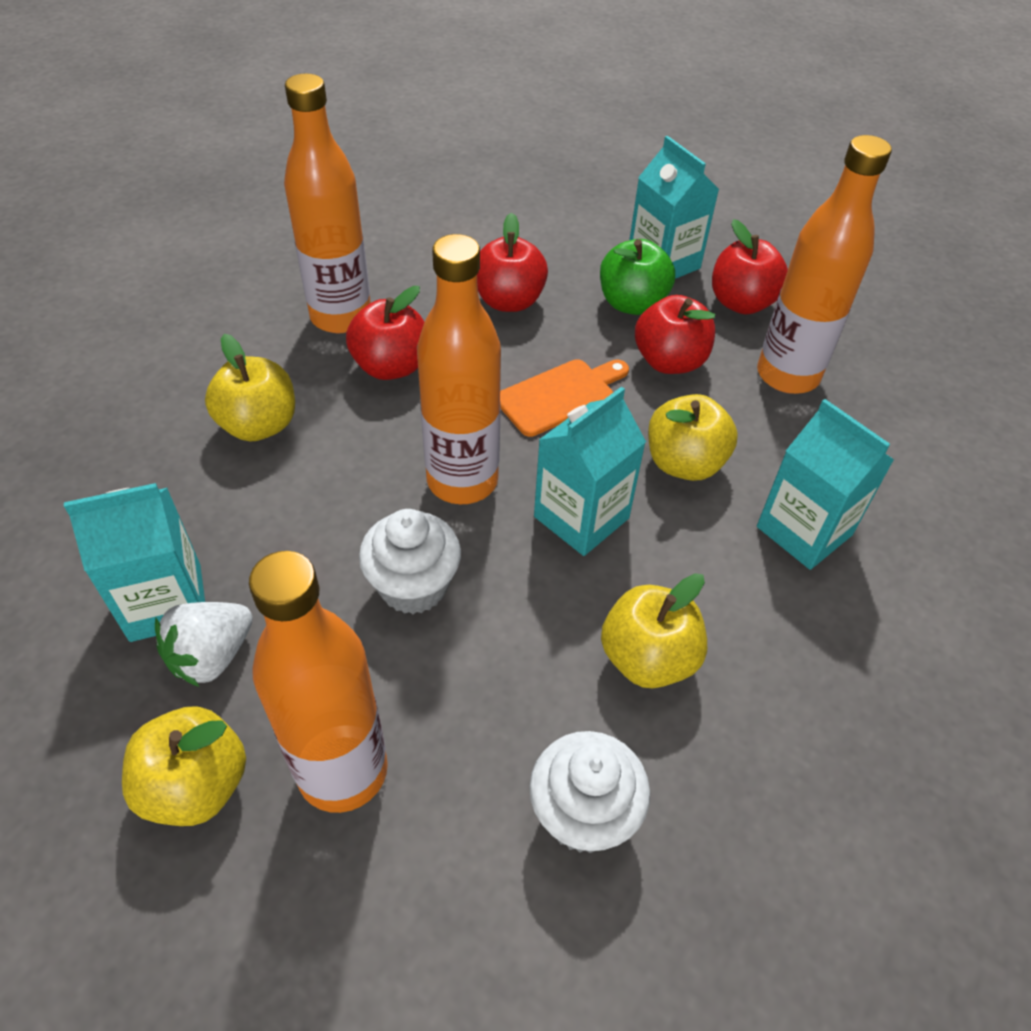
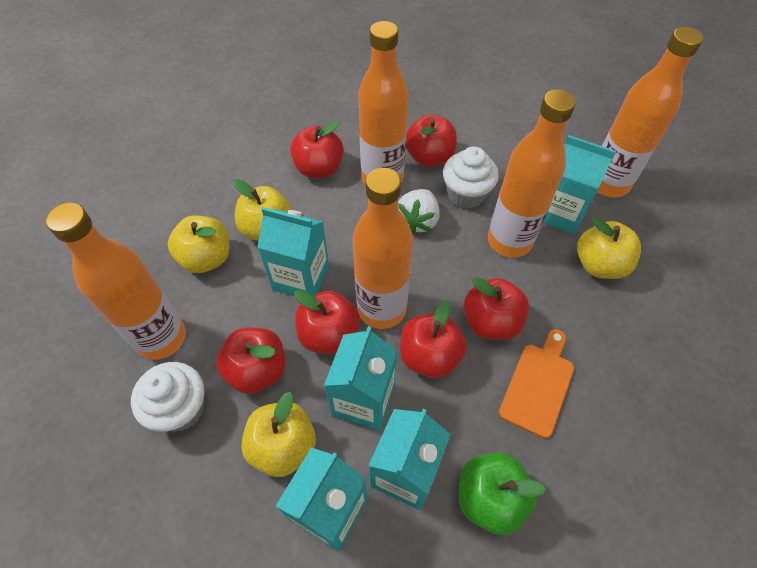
orange bottle: 4 -> 5
red apple: 4 -> 6
turquoise carton: 4 -> 5

